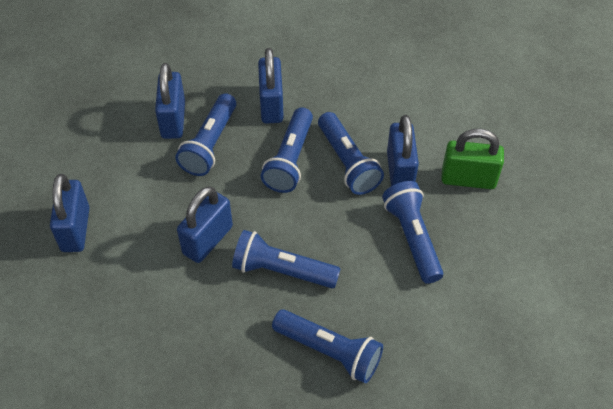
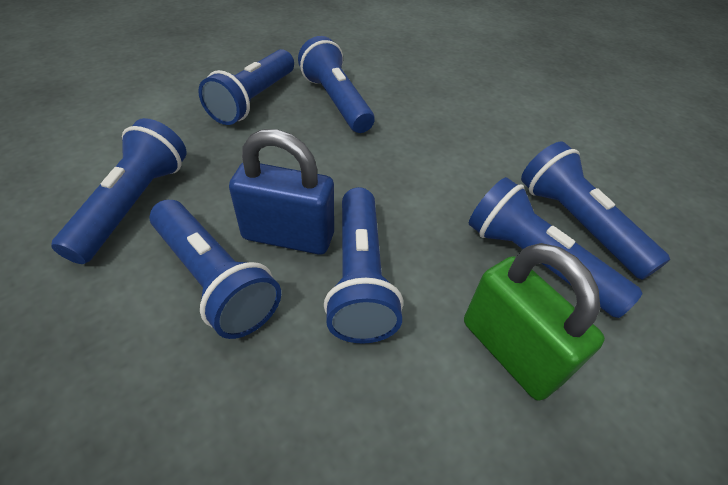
blue flashlight: 6 -> 7
blue padlock: 5 -> 1

